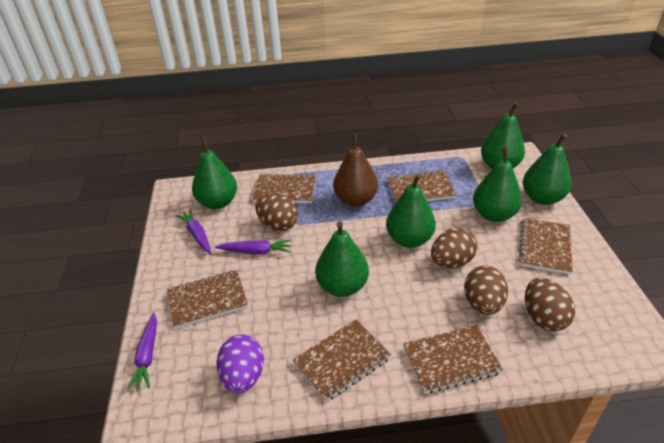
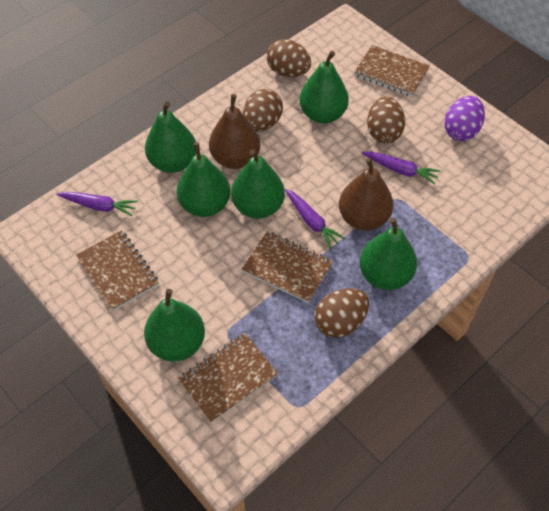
brown notebook: 6 -> 4
brown pear: 1 -> 2

